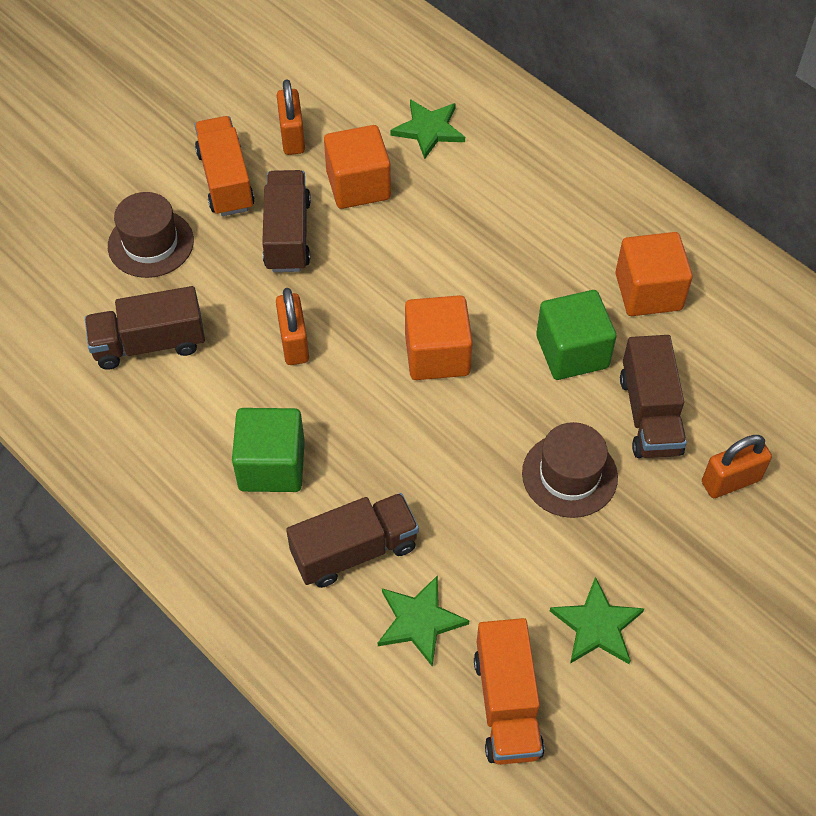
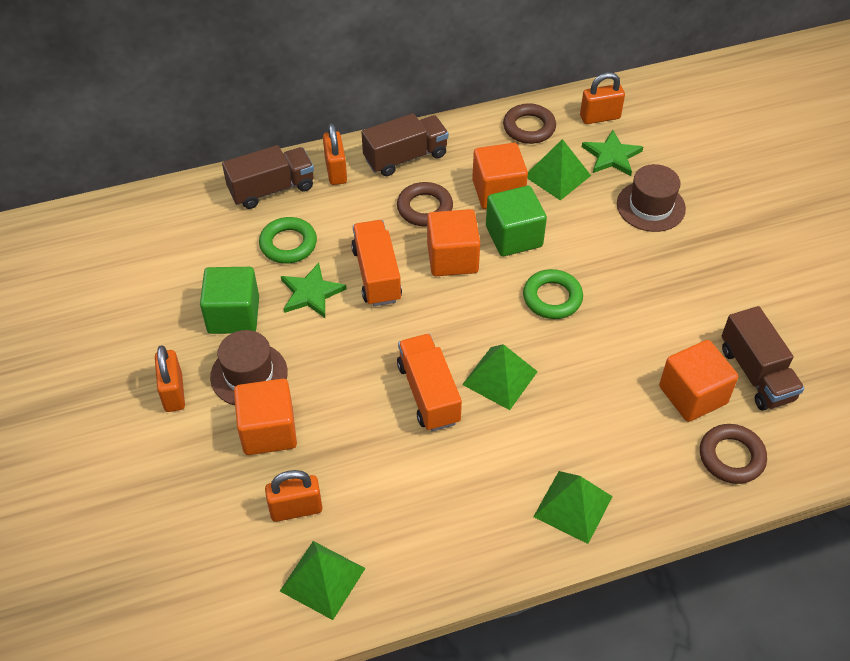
brown ring: 0 -> 3
brown truck: 4 -> 3
green pyramid: 0 -> 4
green ring: 0 -> 2
green star: 3 -> 2
orange cube: 3 -> 4
orange padlock: 3 -> 4

